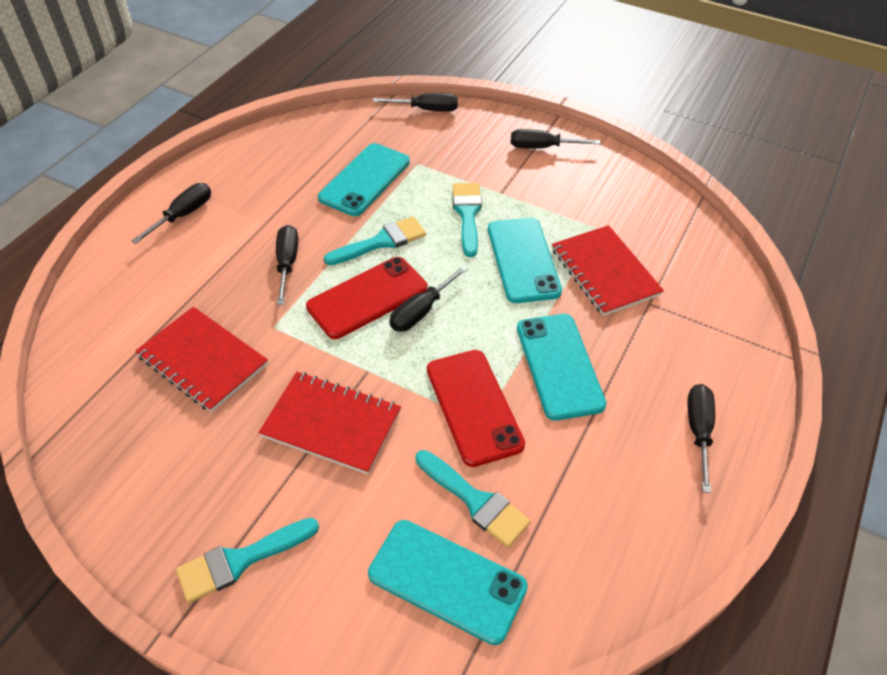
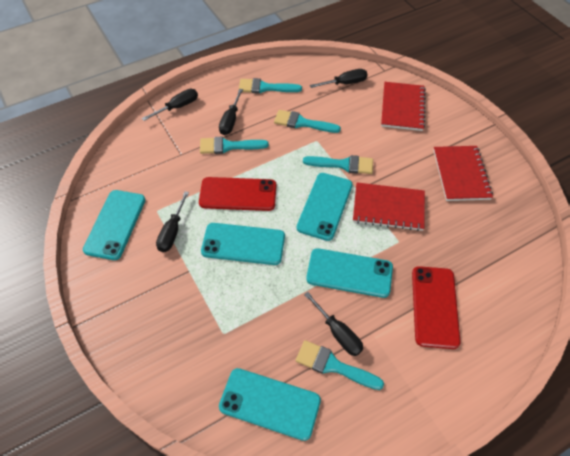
black screwdriver: 6 -> 5
turquoise brush: 4 -> 5
turquoise phone: 4 -> 5

